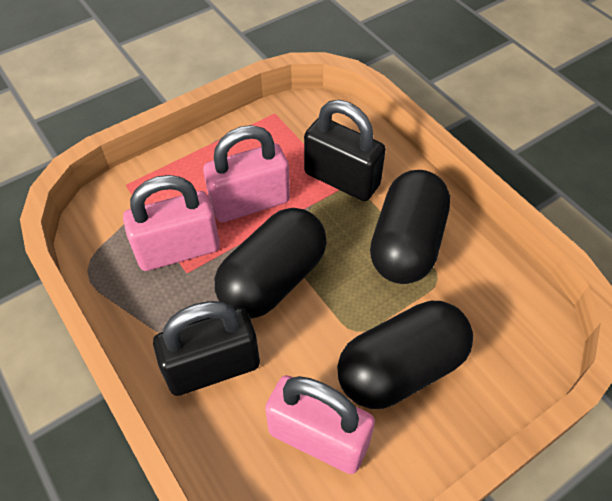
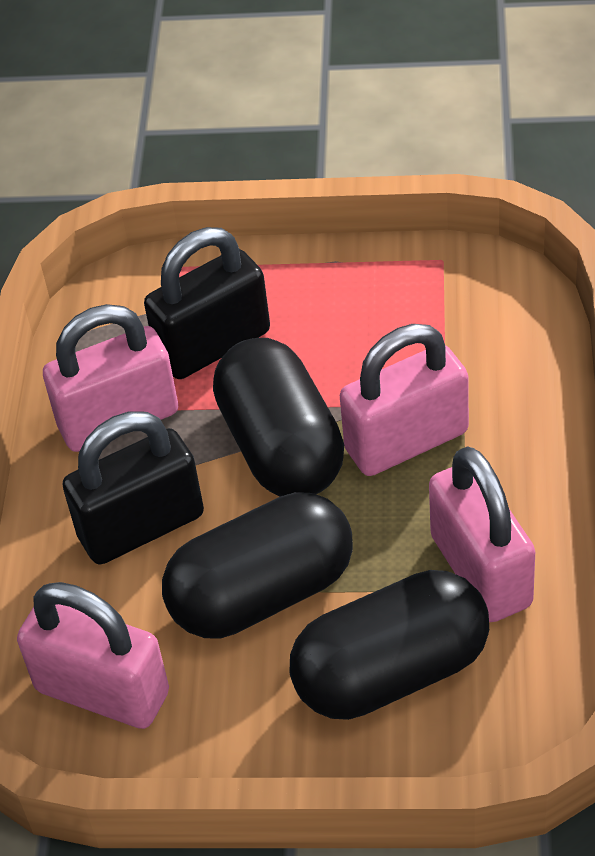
pink padlock: 3 -> 4

